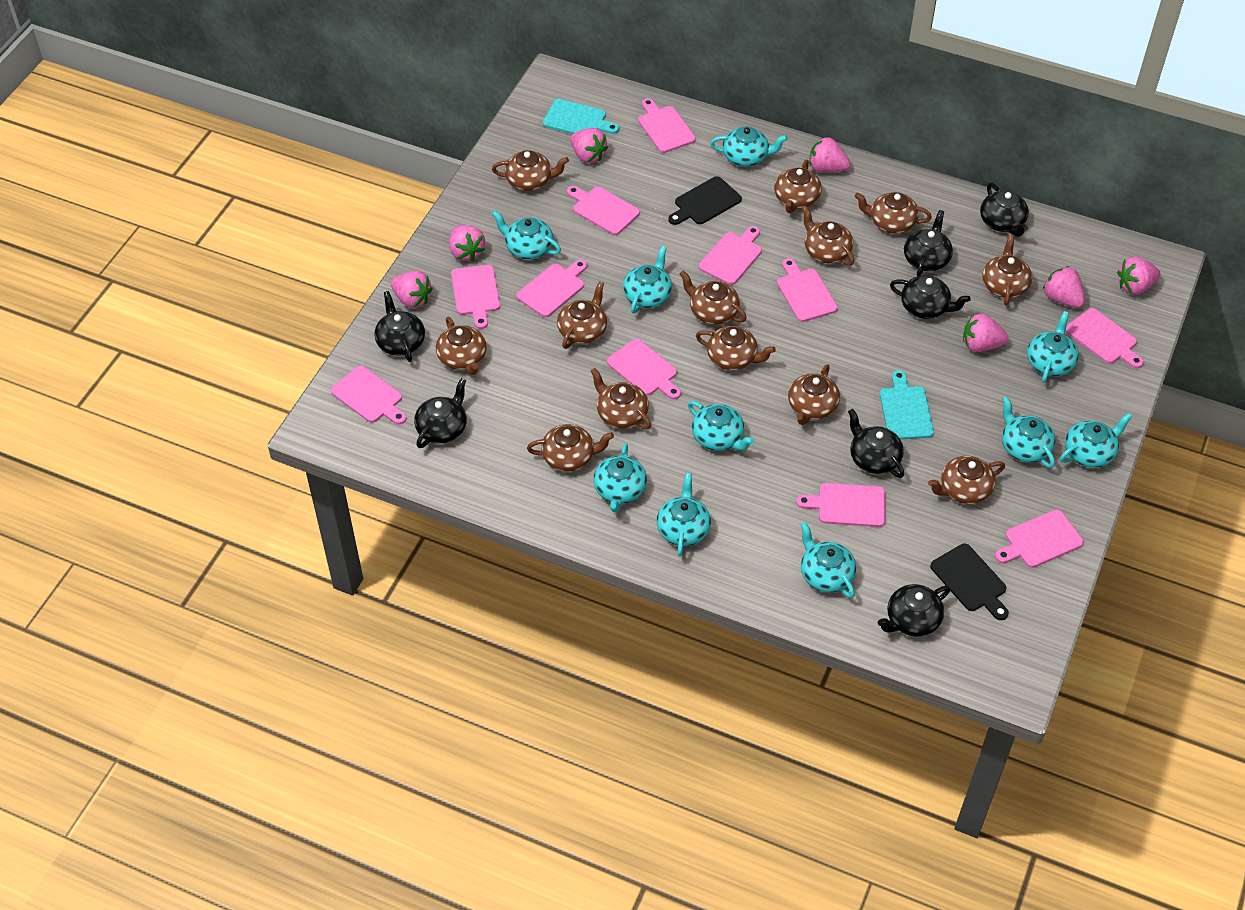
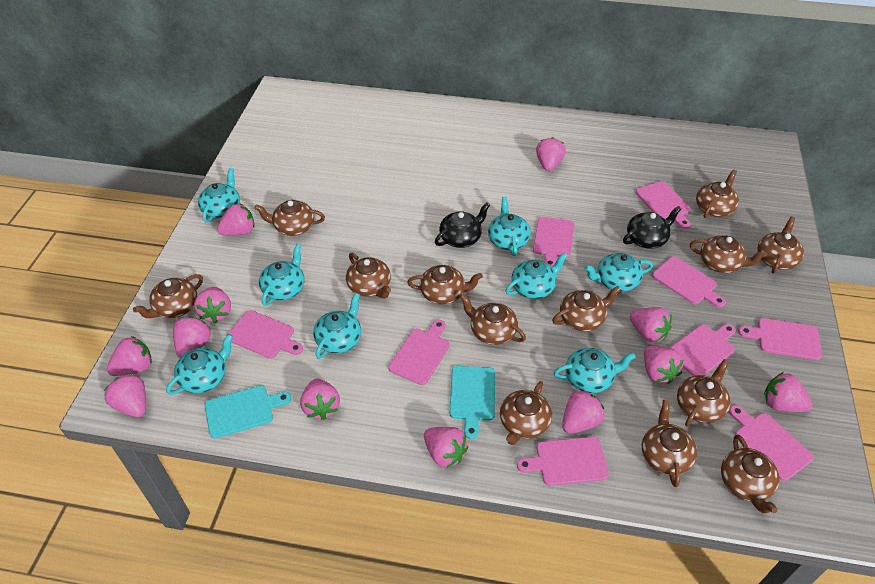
black cutting board: 2 -> 0
black teapot: 7 -> 2
pink cutting board: 11 -> 9
pink strawberry: 7 -> 12
turquoise teapot: 10 -> 8

